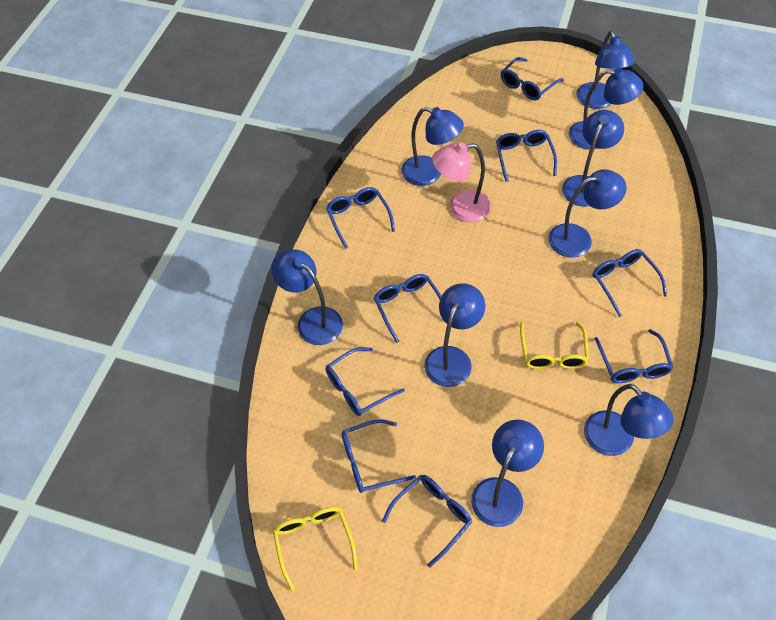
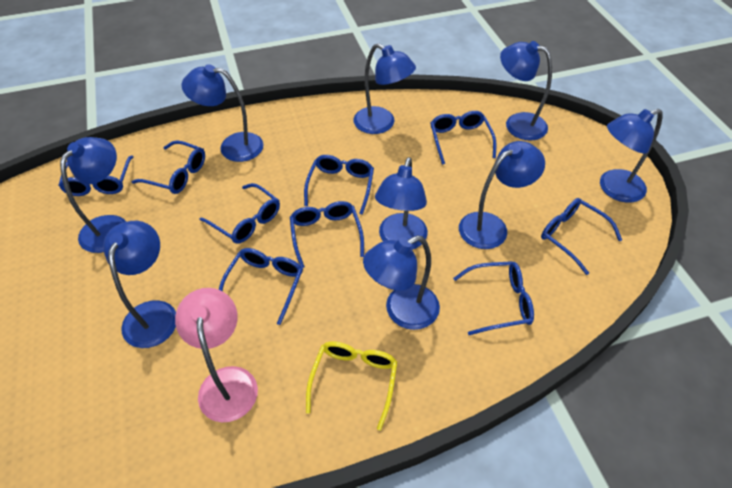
yellow glasses: 2 -> 1

